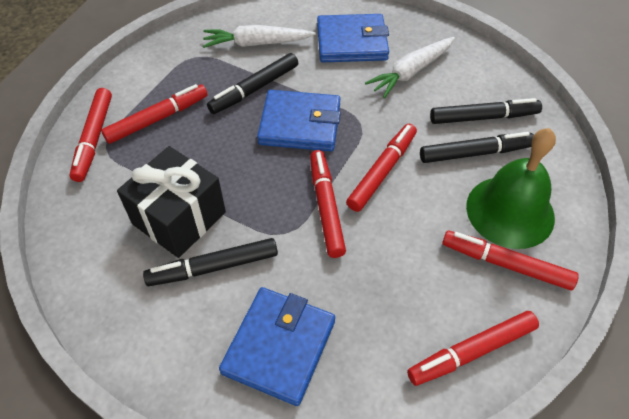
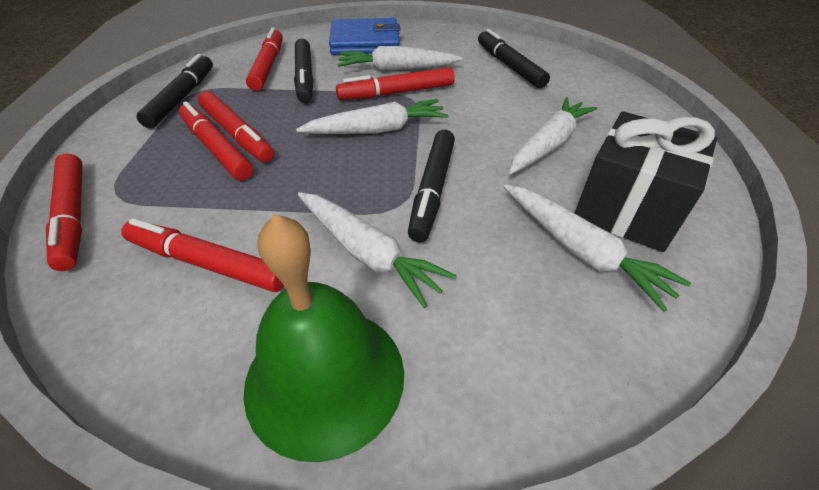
blue wallet: 3 -> 1
white carrot: 2 -> 5

